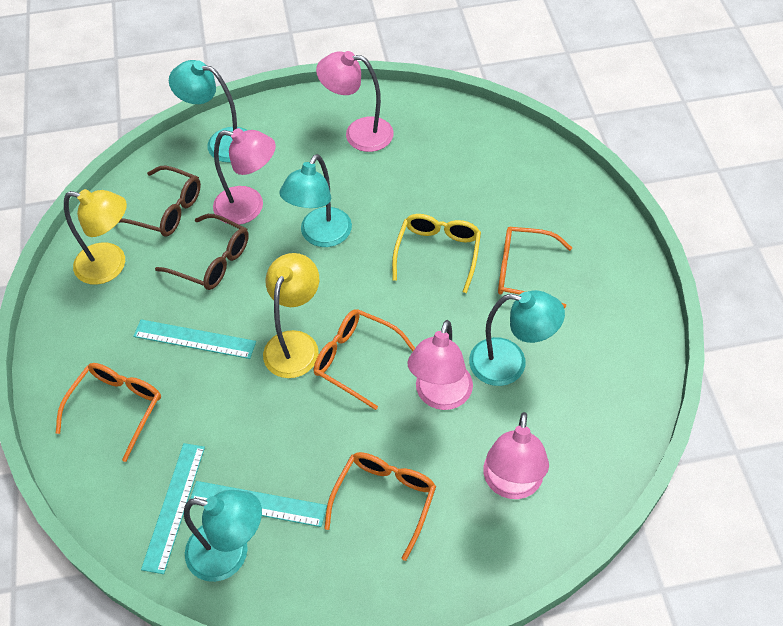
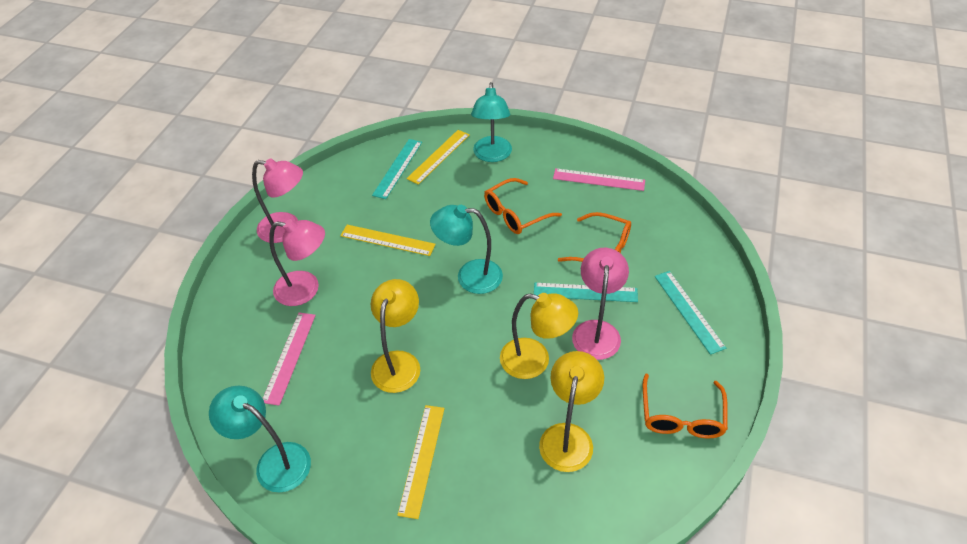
brown glasses: 2 -> 0
orange glasses: 4 -> 3
pink lamp: 4 -> 3
pink ruler: 0 -> 2
turquoise lamp: 4 -> 3
yellow glasses: 1 -> 0
yellow lamp: 2 -> 3
yellow ruler: 0 -> 3

